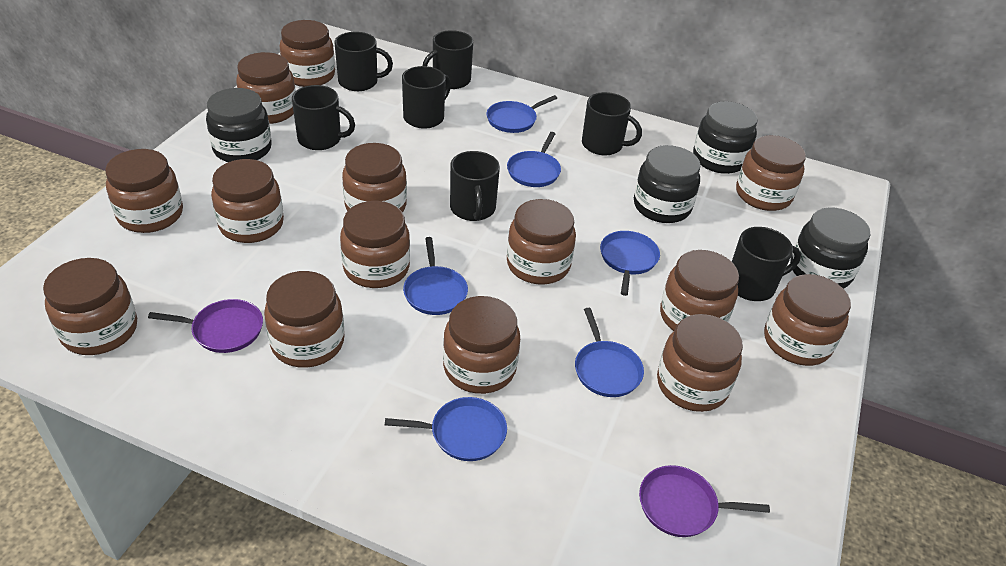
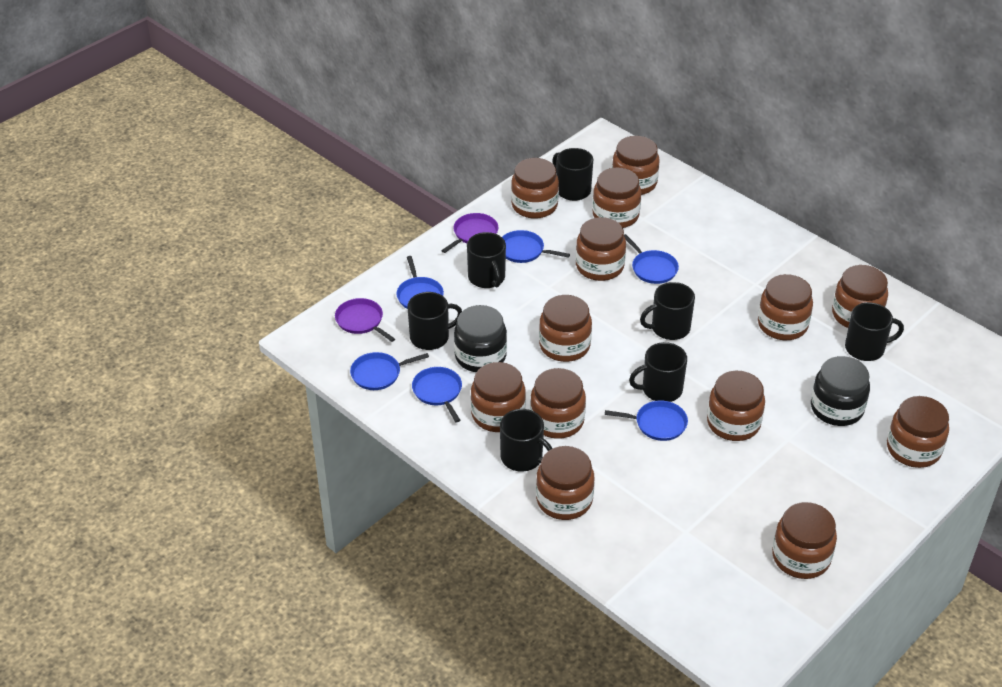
black jar: 4 -> 2
brown jar: 14 -> 13

